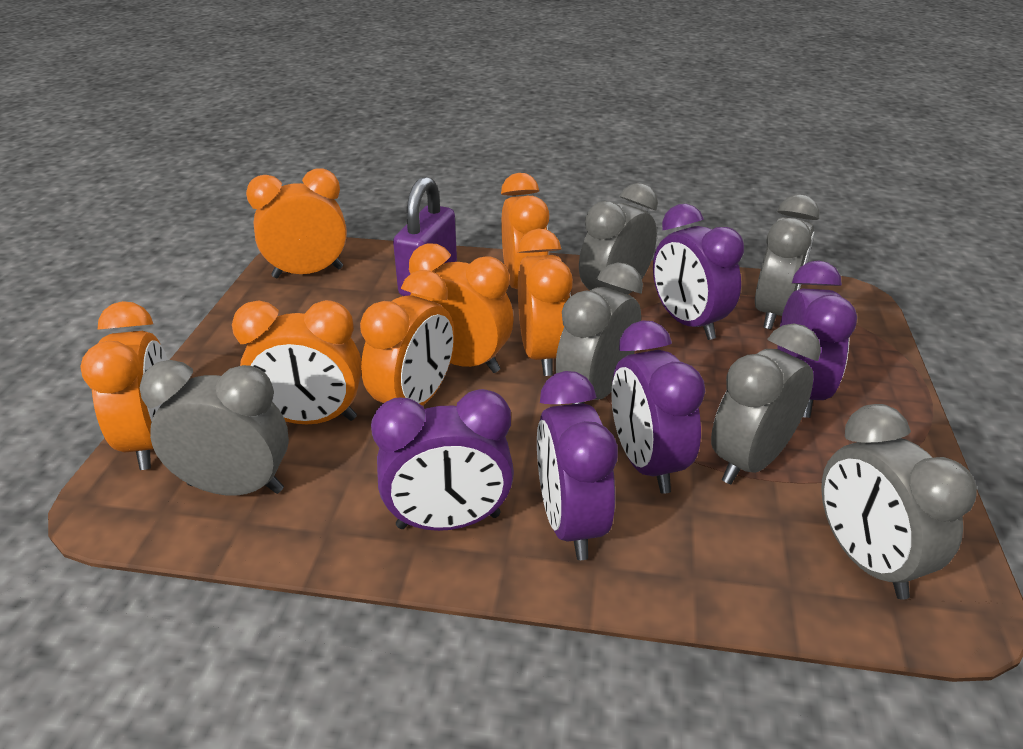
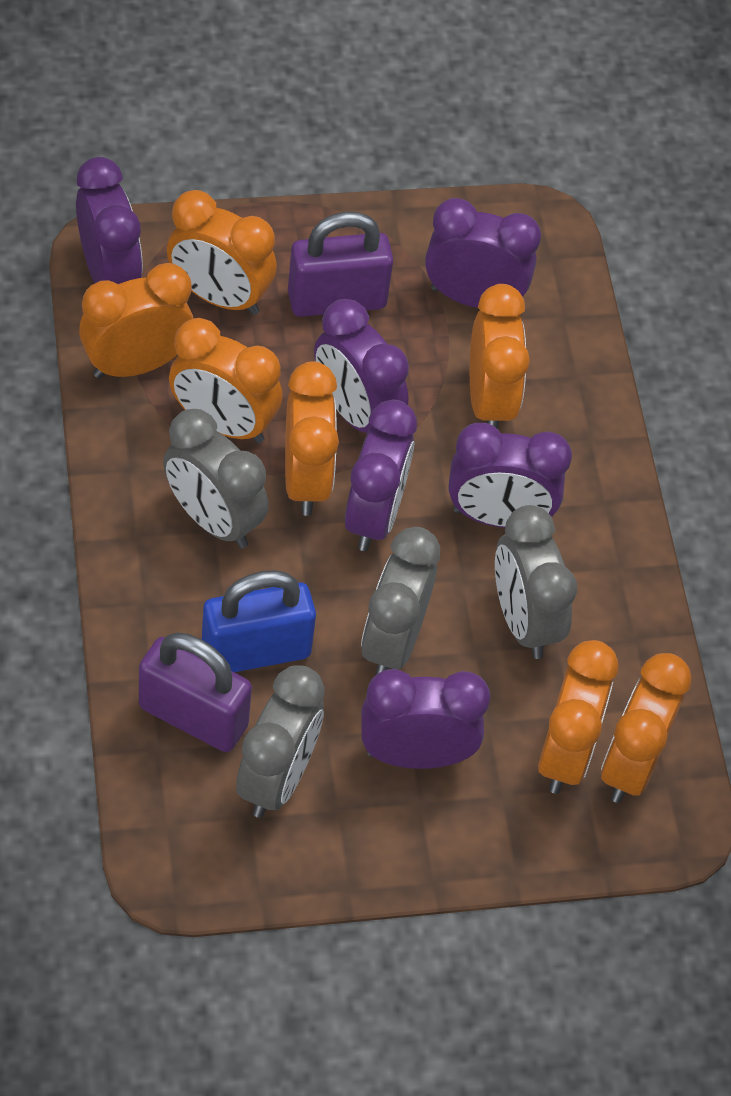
blue padlock: 0 -> 1
grey clock: 6 -> 4
purple clock: 5 -> 6
purple padlock: 1 -> 2

